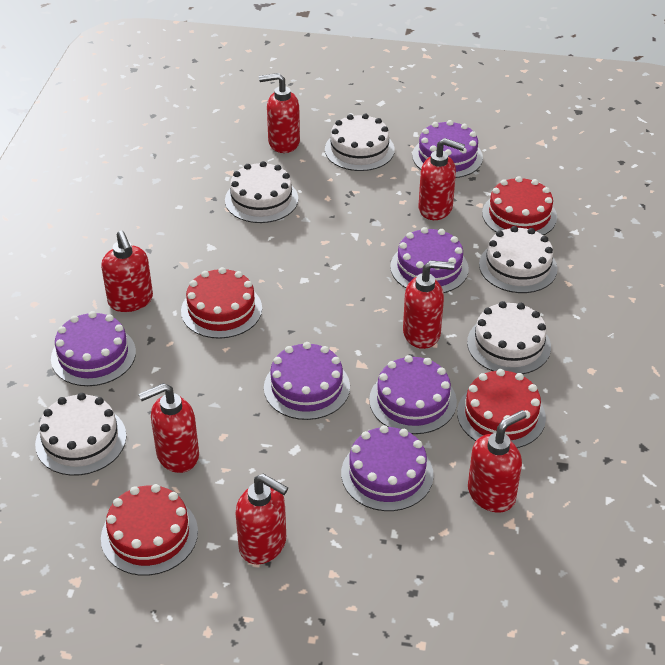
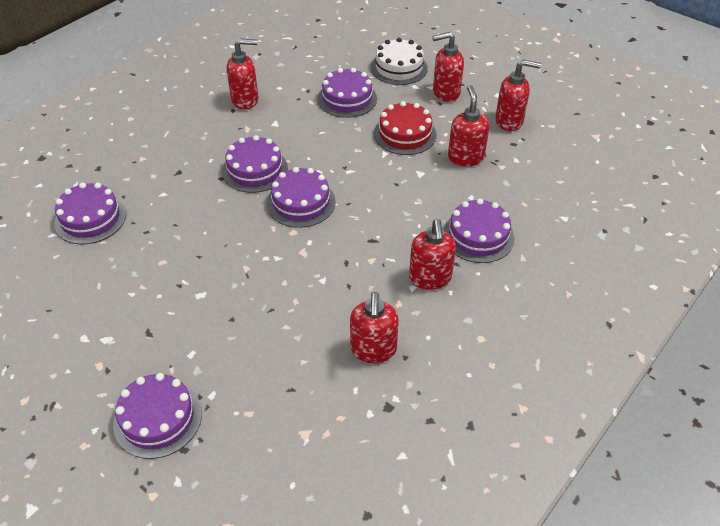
red cake: 4 -> 1
red soap dispenser: 7 -> 6
white cake: 5 -> 1

